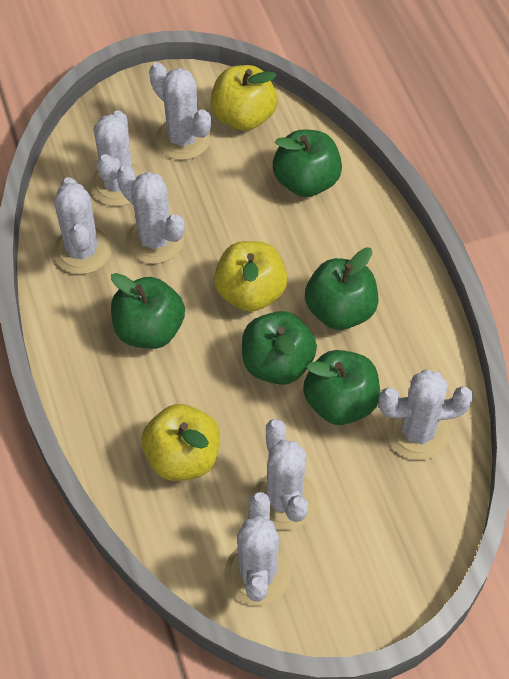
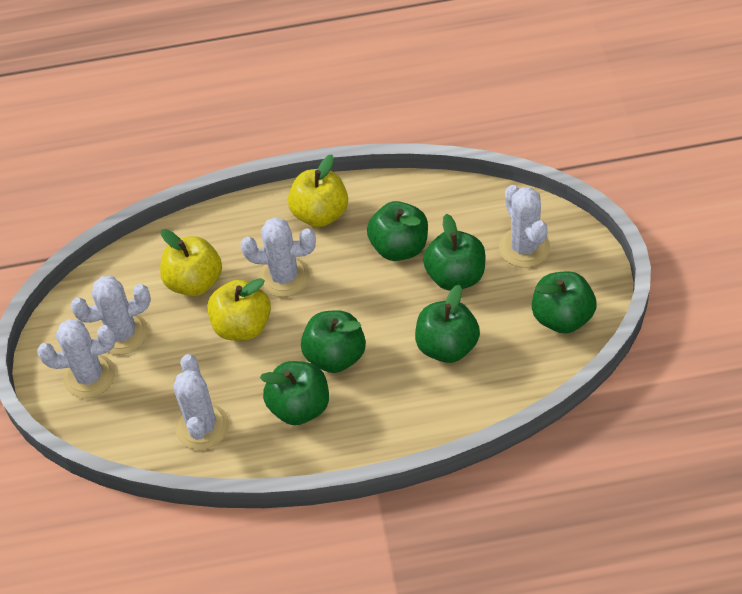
green apple: 5 -> 6
white cactus: 7 -> 5

